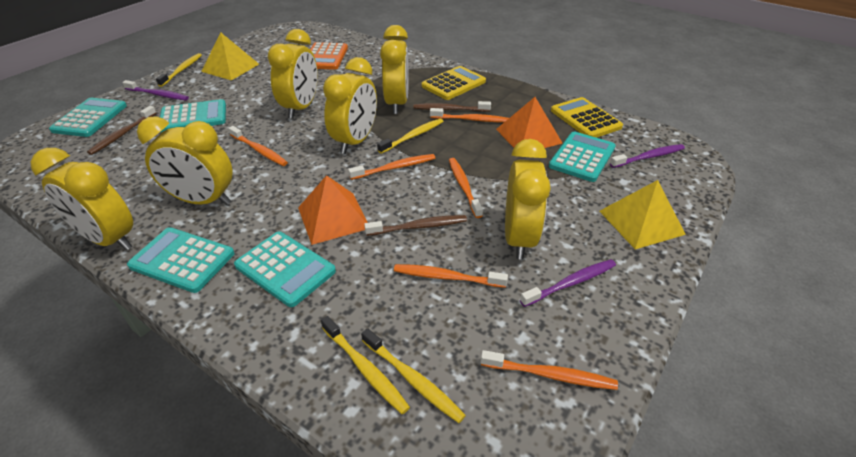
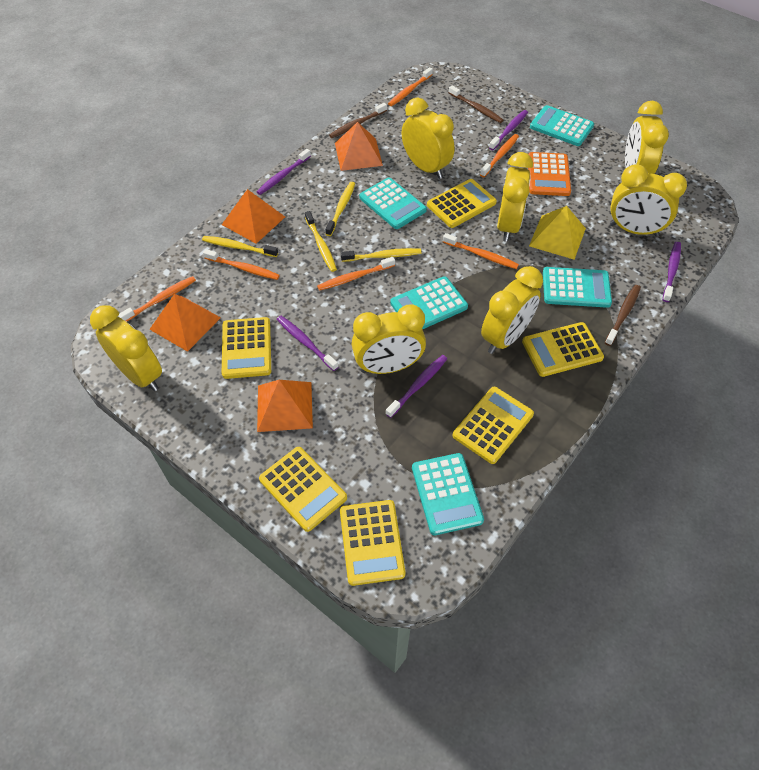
orange pyramid: 2 -> 4
purple toothbrush: 3 -> 5
yellow calculator: 2 -> 6
yellow clock: 6 -> 7
yellow pyramid: 2 -> 1

